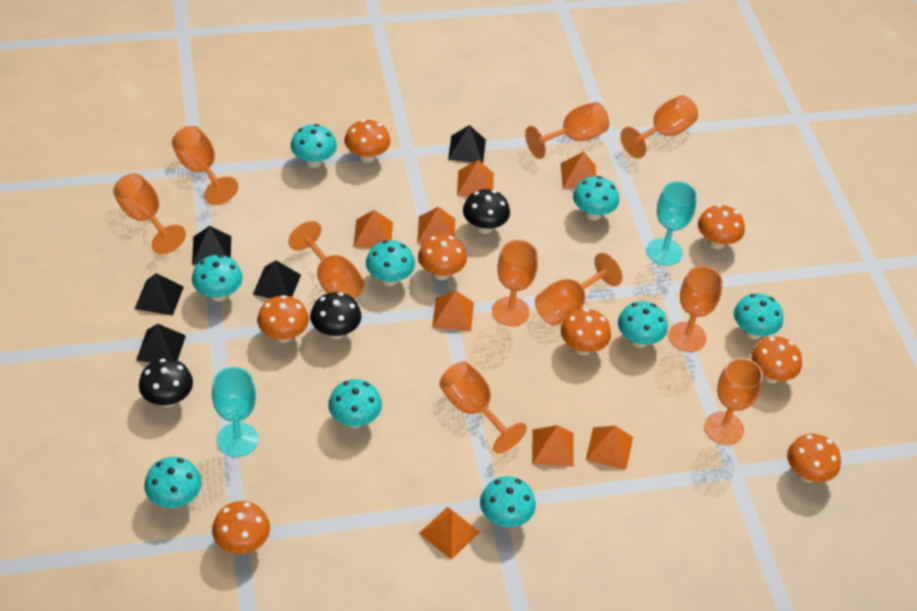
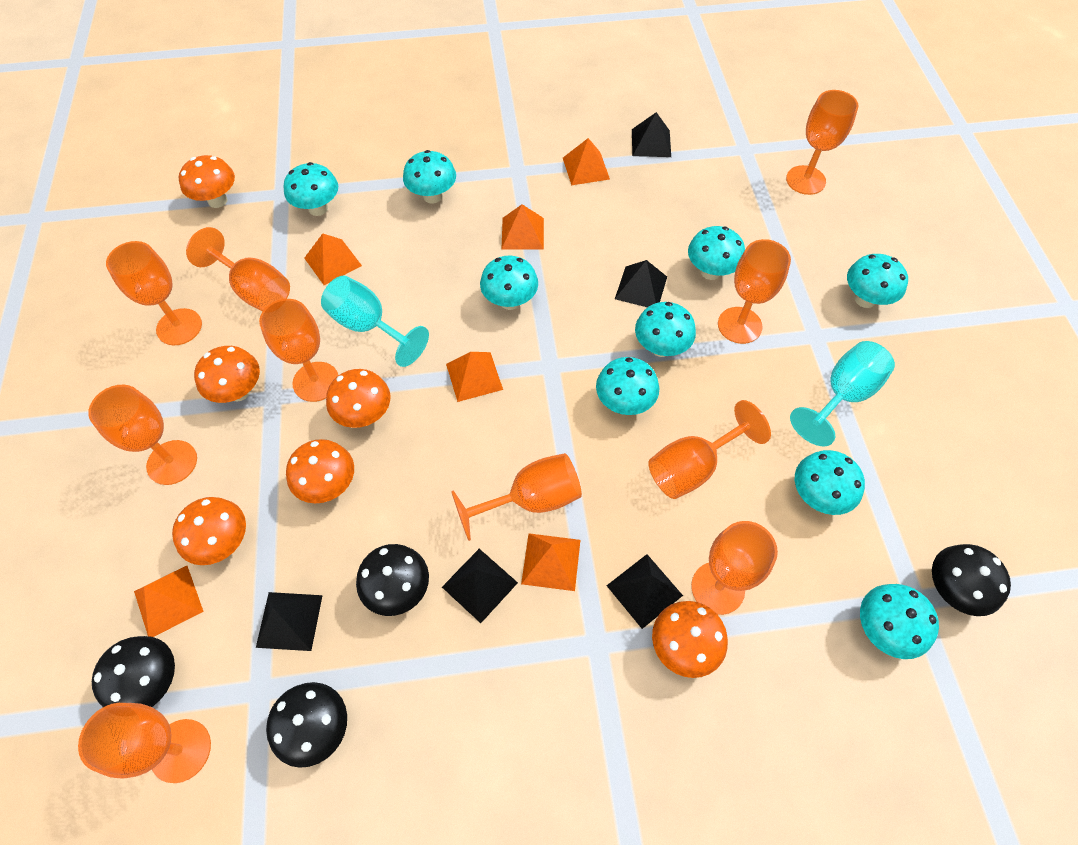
black mushroom: 3 -> 4
orange mushroom: 8 -> 6
orange pyramid: 8 -> 6

